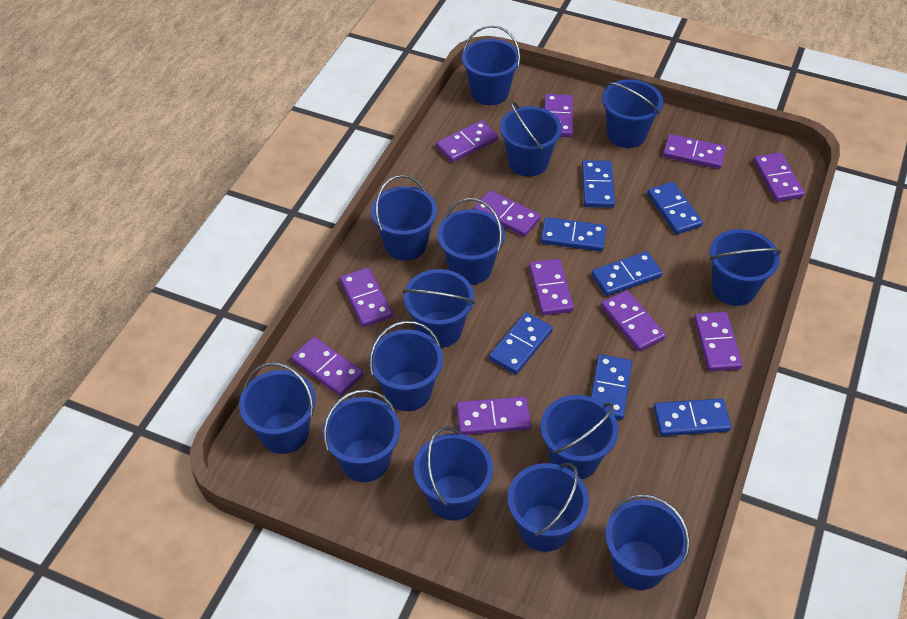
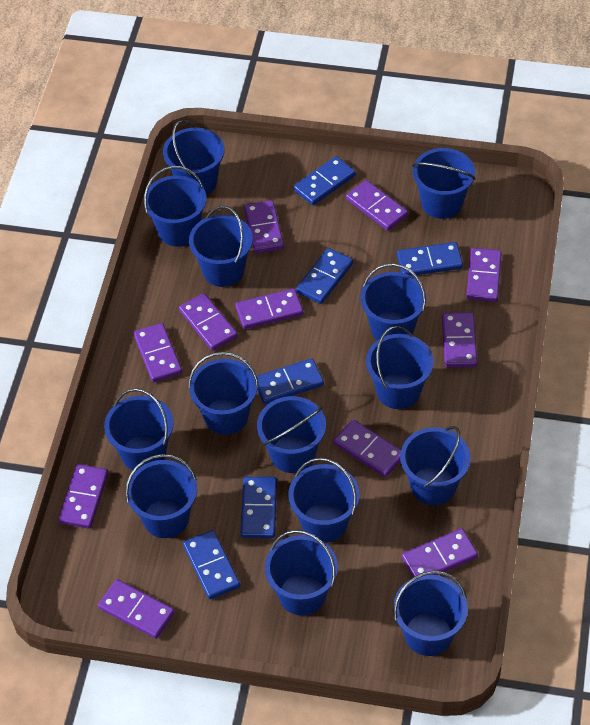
blue domino: 7 -> 6

